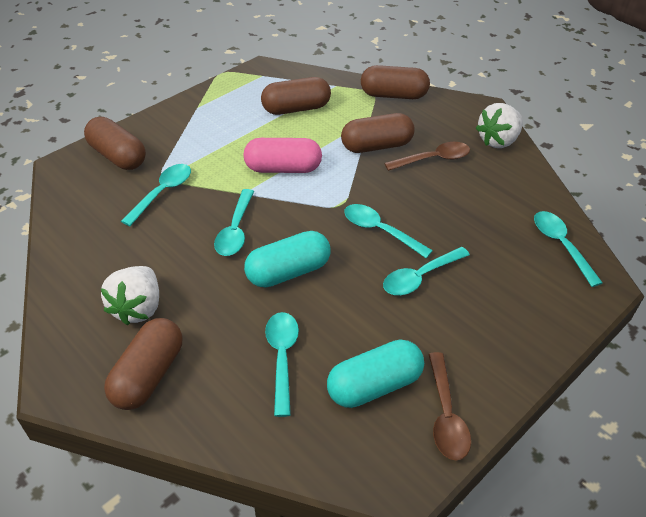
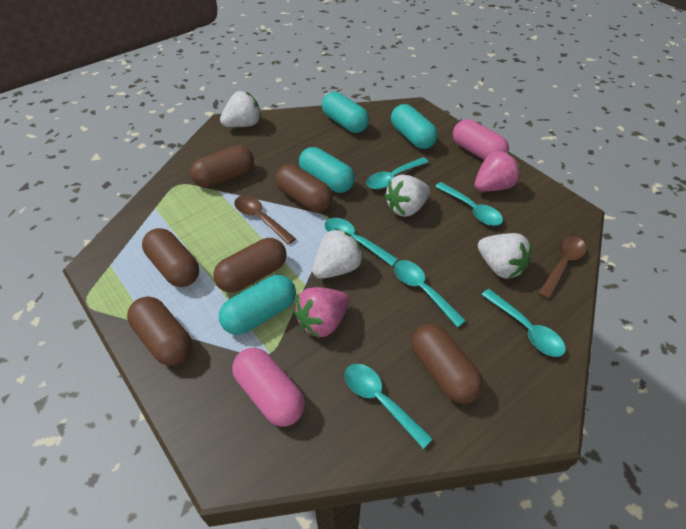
brown capsule: 5 -> 6
pink capsule: 1 -> 2
pink strawberry: 0 -> 2
turquoise capsule: 2 -> 4
white strawberry: 2 -> 4

